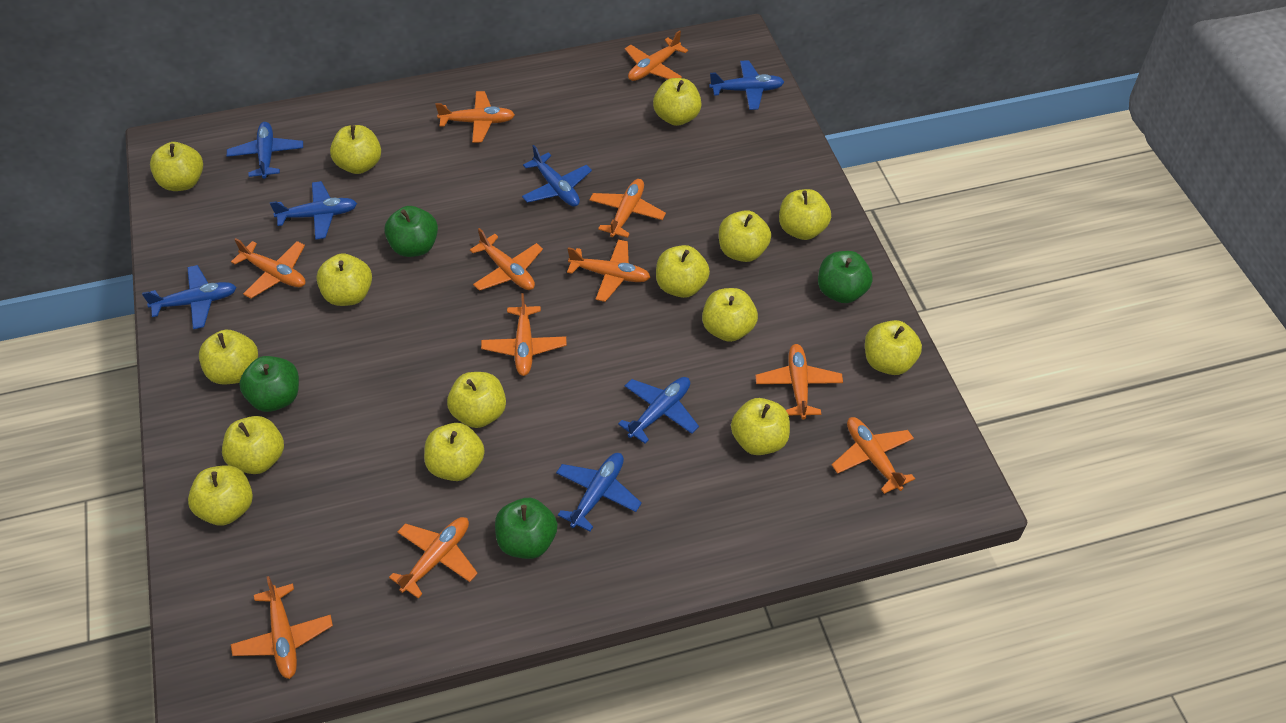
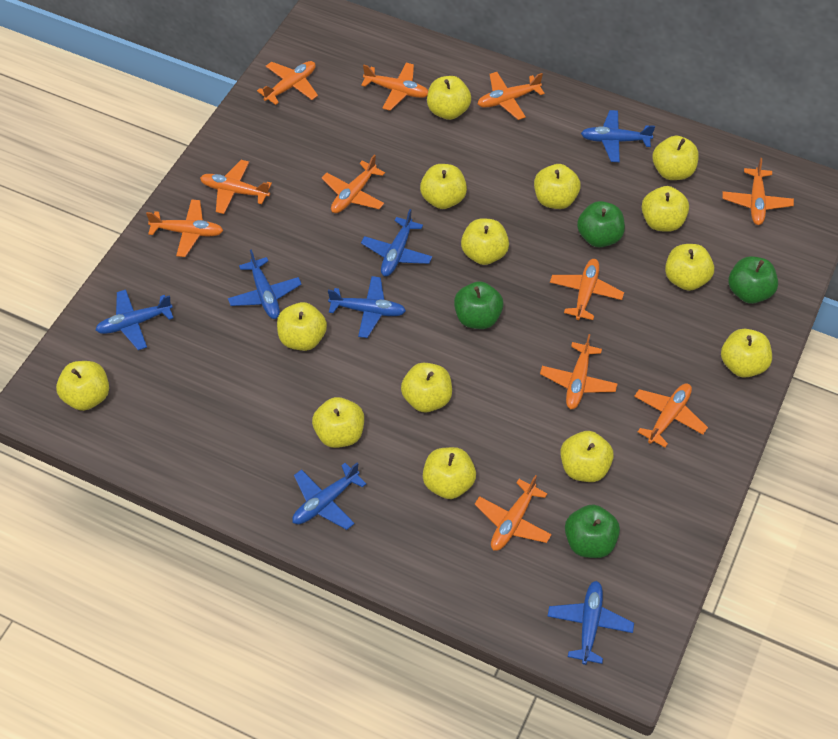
yellow apple: 15 -> 14

